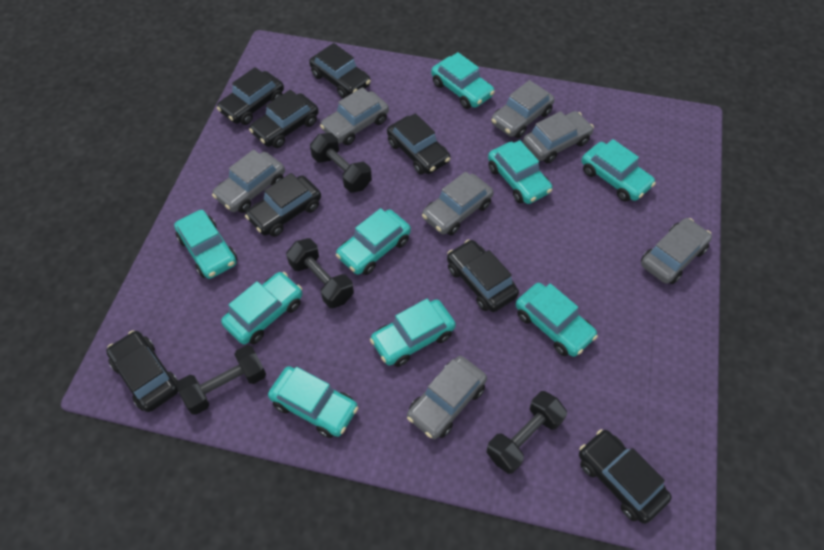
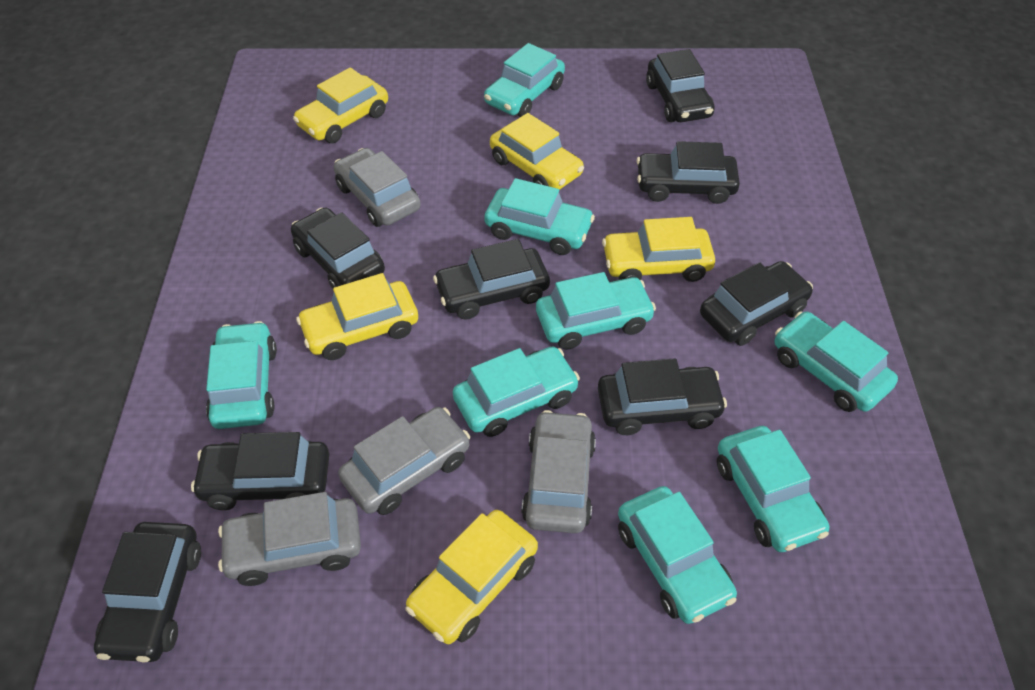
black dumbbell: 4 -> 0
grey car: 7 -> 4
turquoise car: 9 -> 8
yellow car: 0 -> 5

